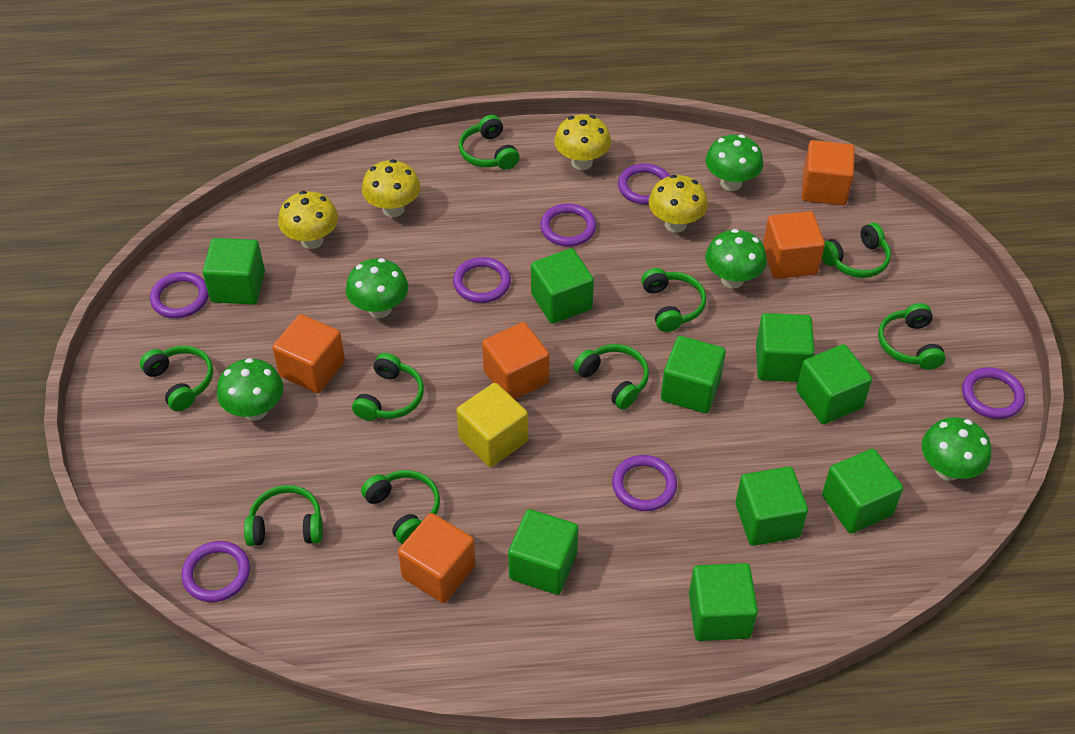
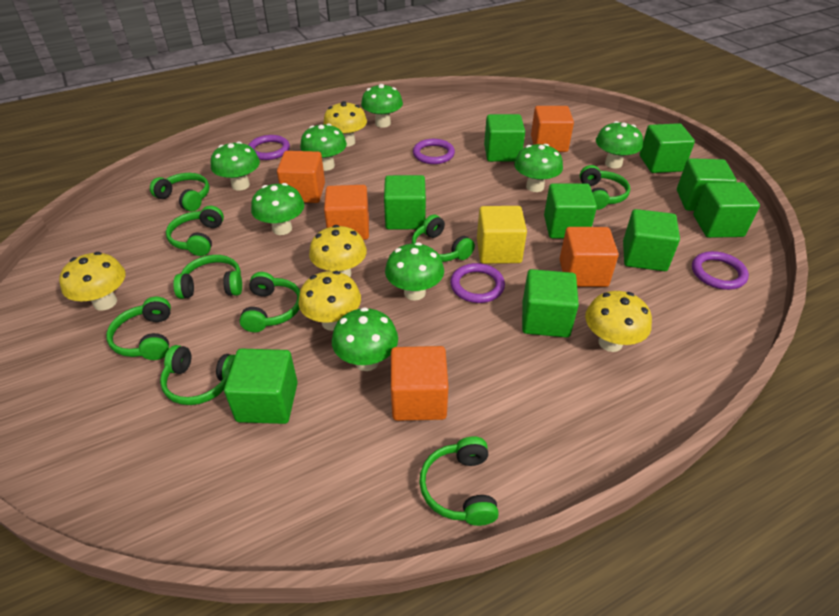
green mushroom: 5 -> 8
purple ring: 7 -> 4
yellow mushroom: 4 -> 5

